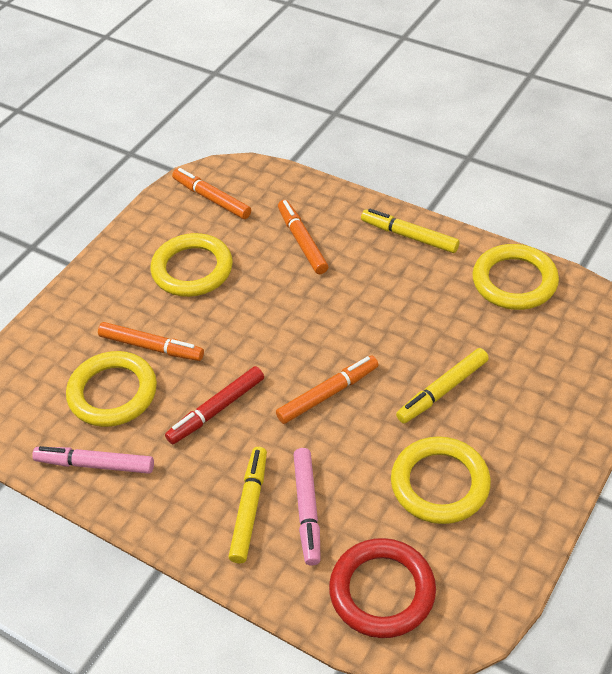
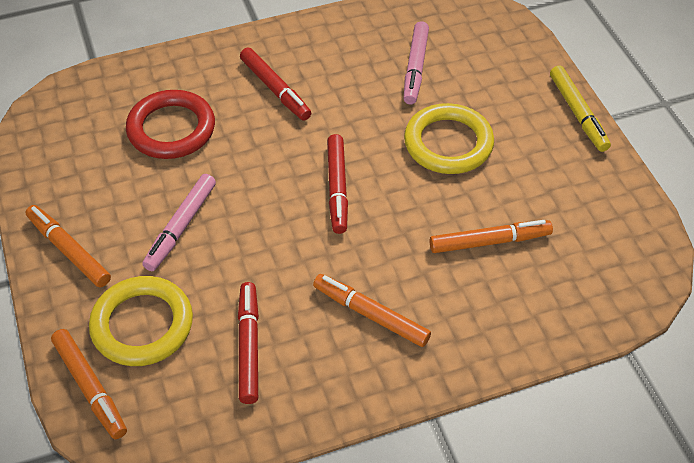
red marker: 1 -> 3
yellow marker: 3 -> 1
yellow ring: 4 -> 2

